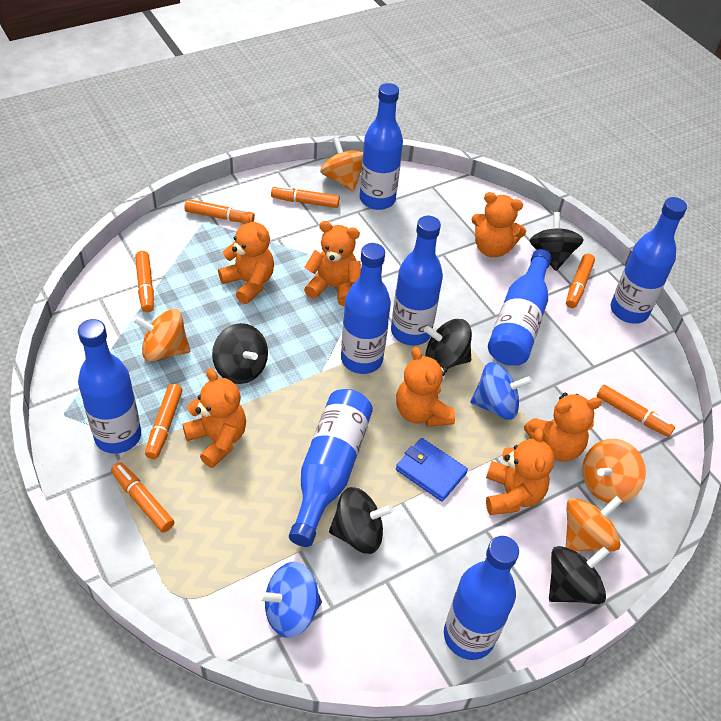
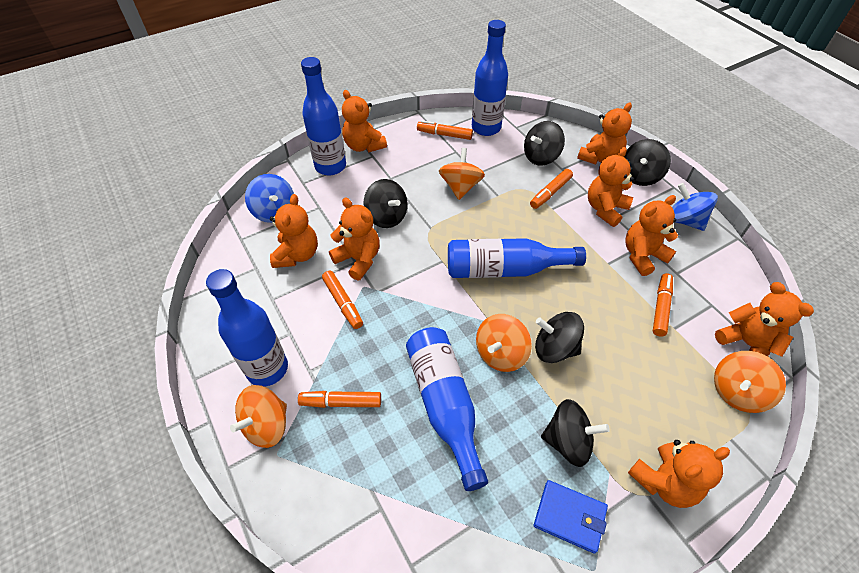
blue bottle: 8 -> 5
orange marker: 7 -> 5
orange teddy bear: 7 -> 8

